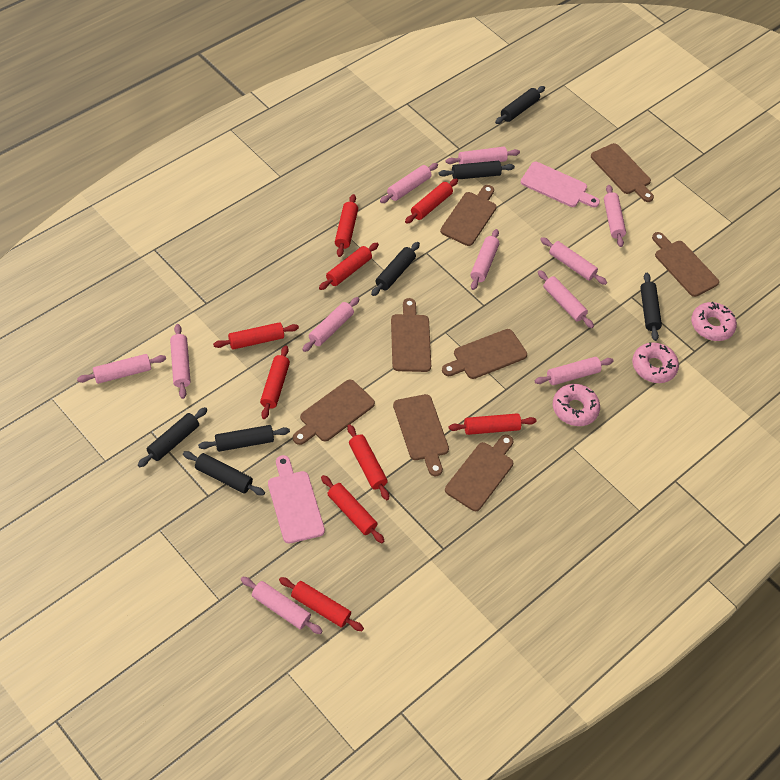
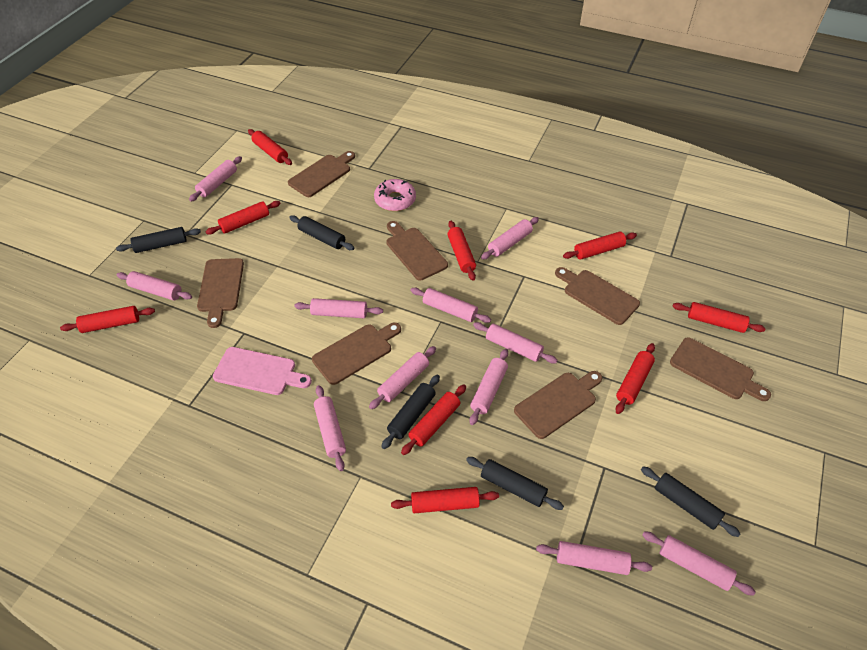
black rolling pin: 7 -> 5
brown cutting board: 8 -> 7
pink cutting board: 2 -> 1
pink donut: 3 -> 1

